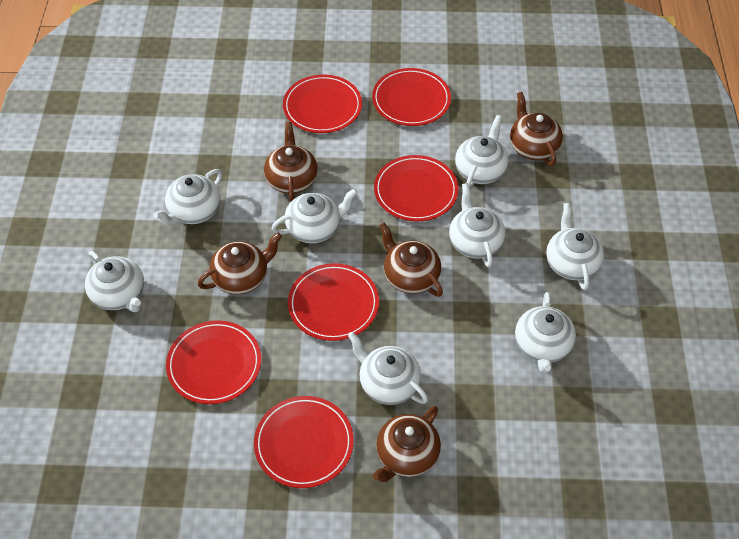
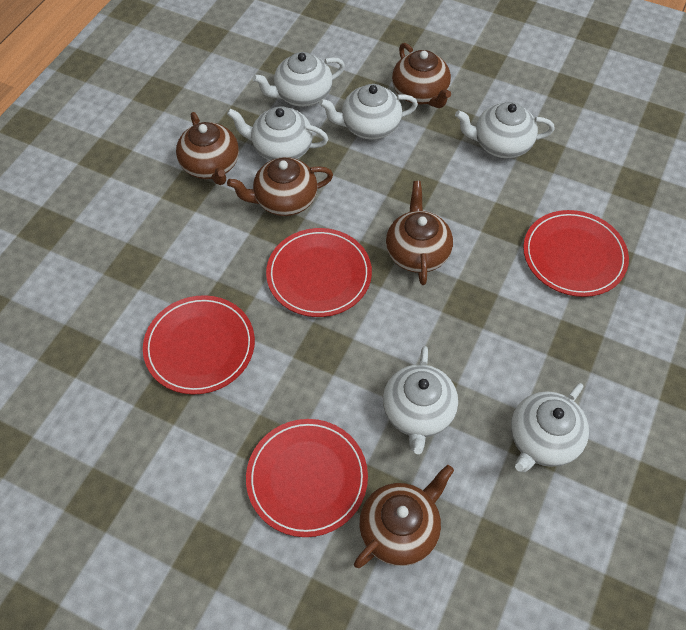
red plate: 6 -> 4
white teapot: 8 -> 6

